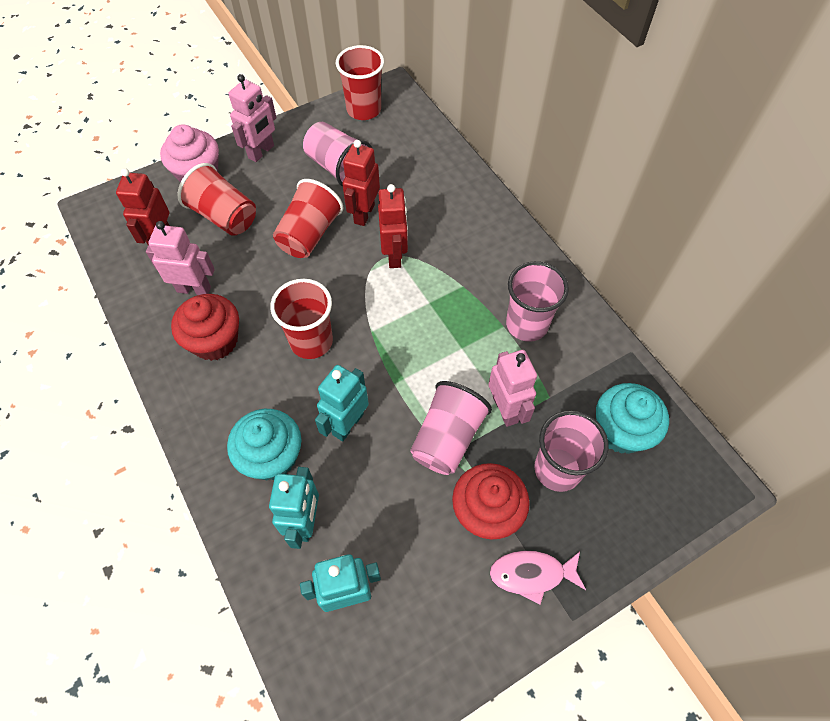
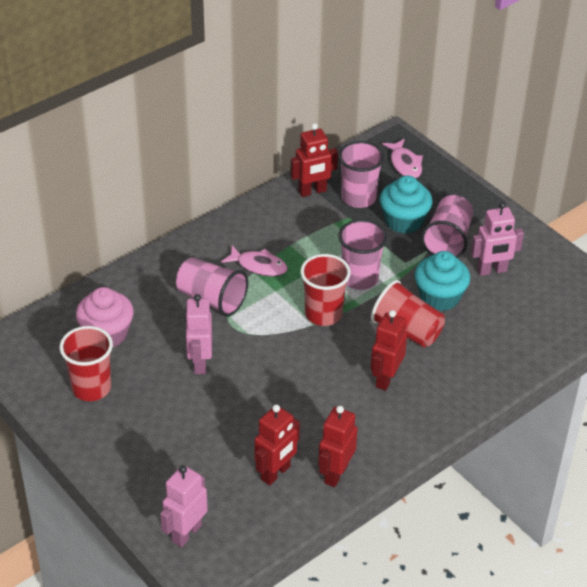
pink fish: 1 -> 2
red cup: 4 -> 3
red cupcake: 2 -> 0
red robot: 3 -> 4
turquoise robot: 3 -> 0

